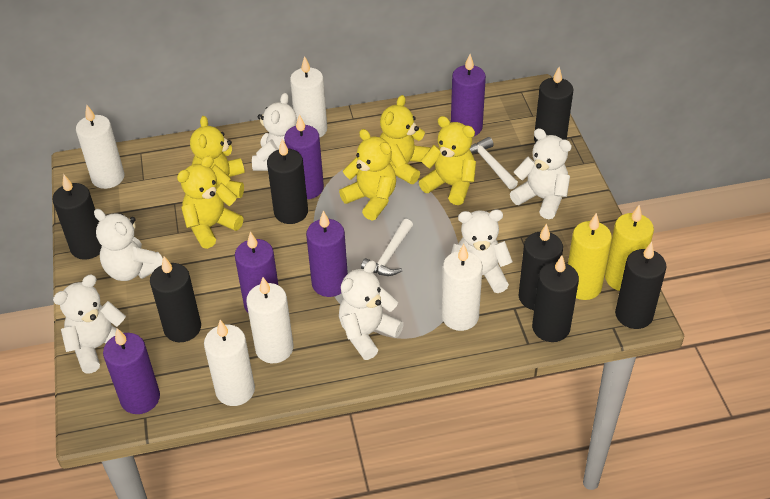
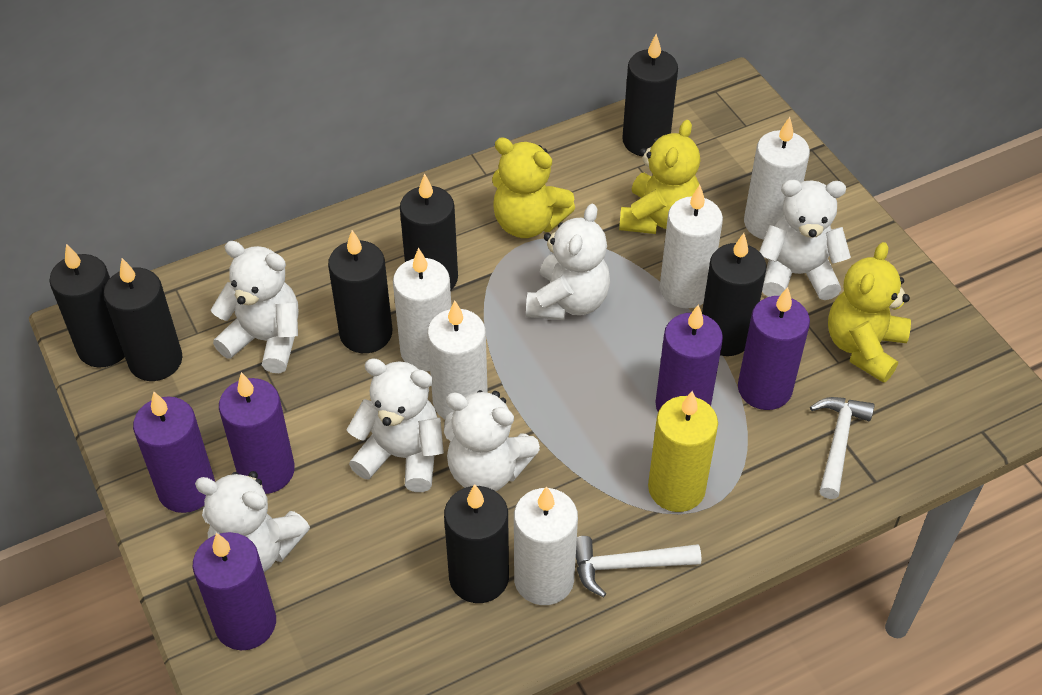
yellow candle: 2 -> 1
yellow teddy bear: 5 -> 3

